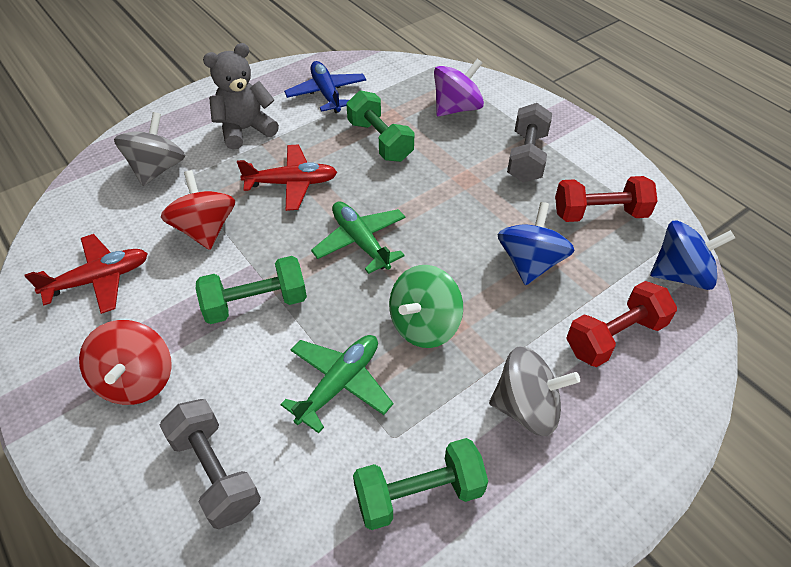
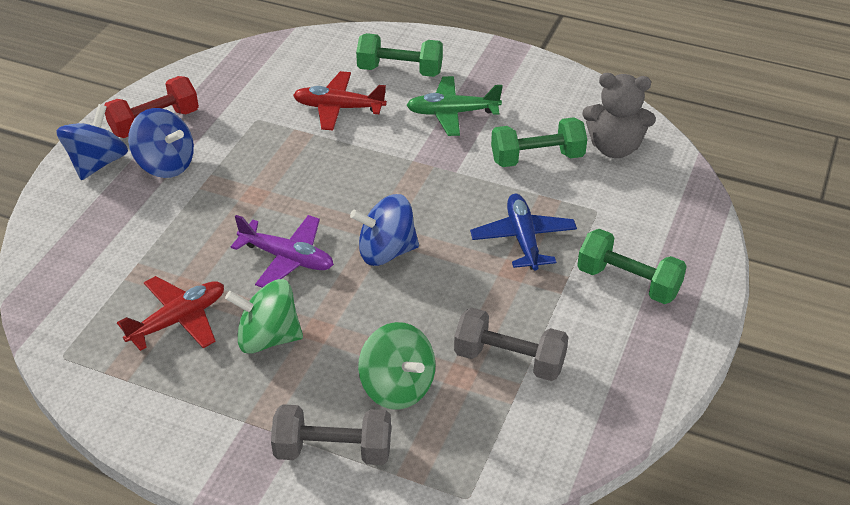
blue spinning top: 2 -> 3
green plane: 2 -> 1
green spinning top: 1 -> 2
grey spinning top: 2 -> 0
purple plane: 0 -> 1
purple spinning top: 1 -> 0
red dumbbell: 2 -> 1
red spinning top: 2 -> 0

